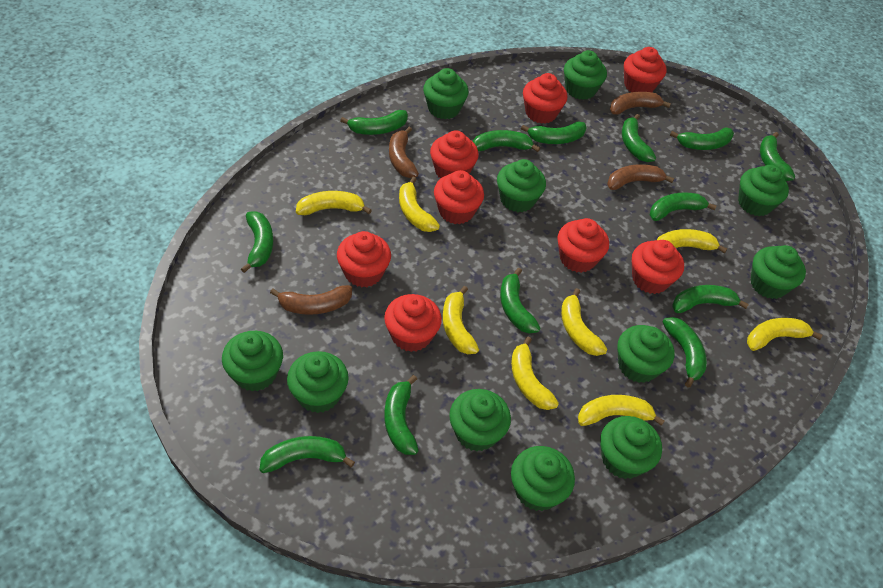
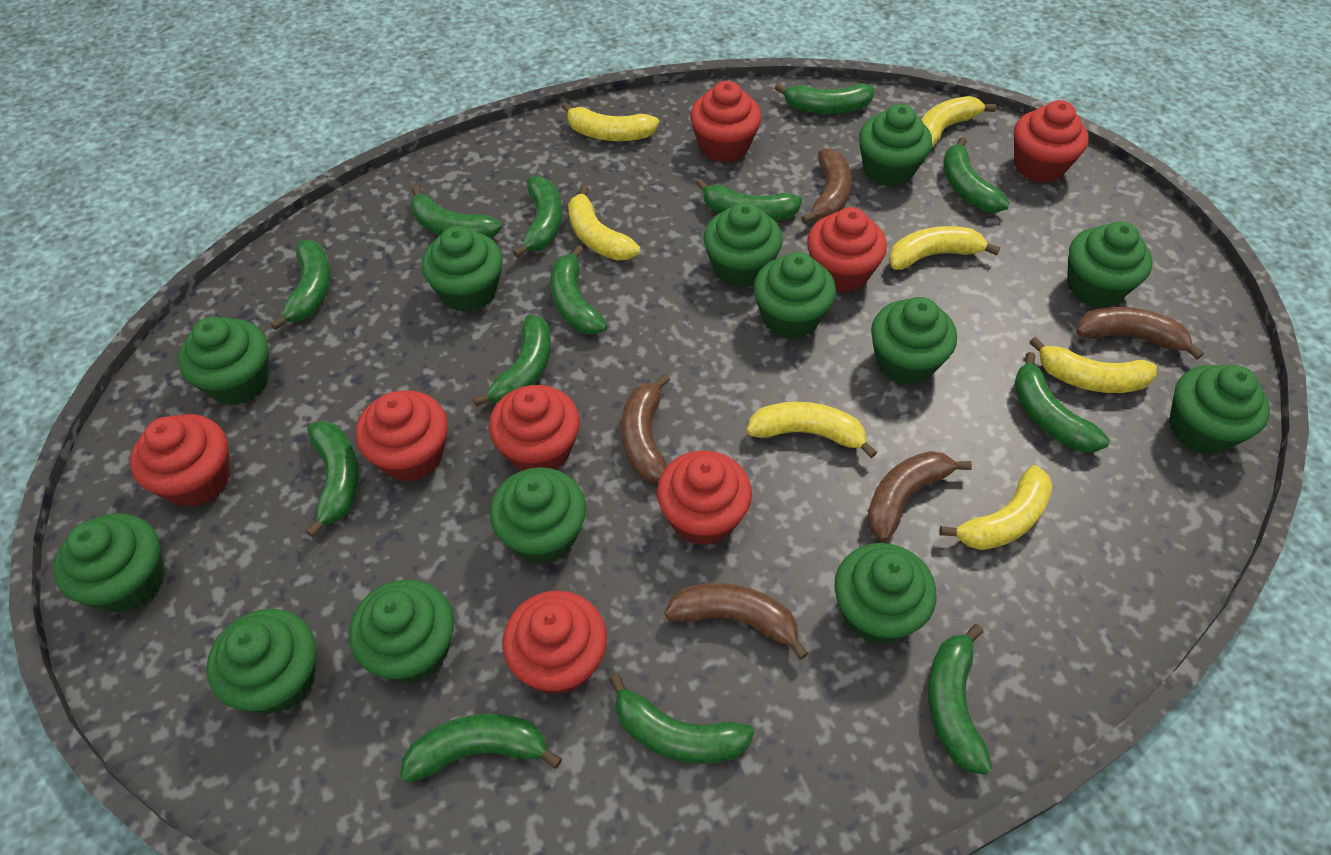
brown banana: 4 -> 5
green cupcake: 11 -> 13
yellow banana: 8 -> 7

